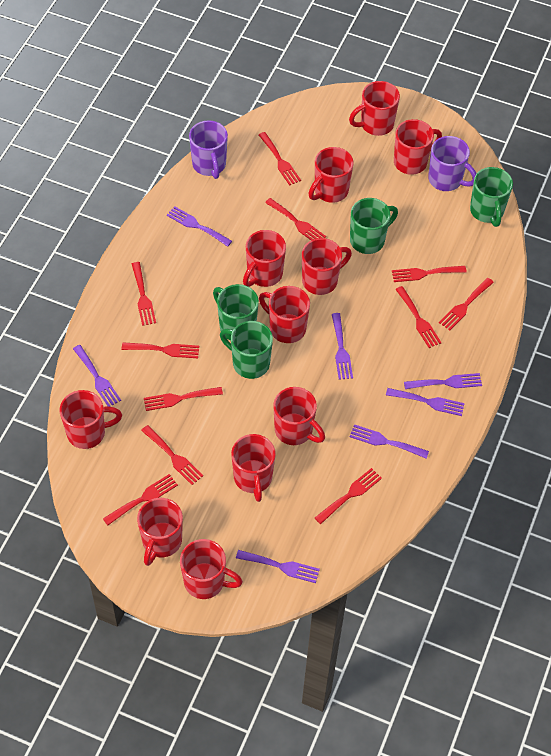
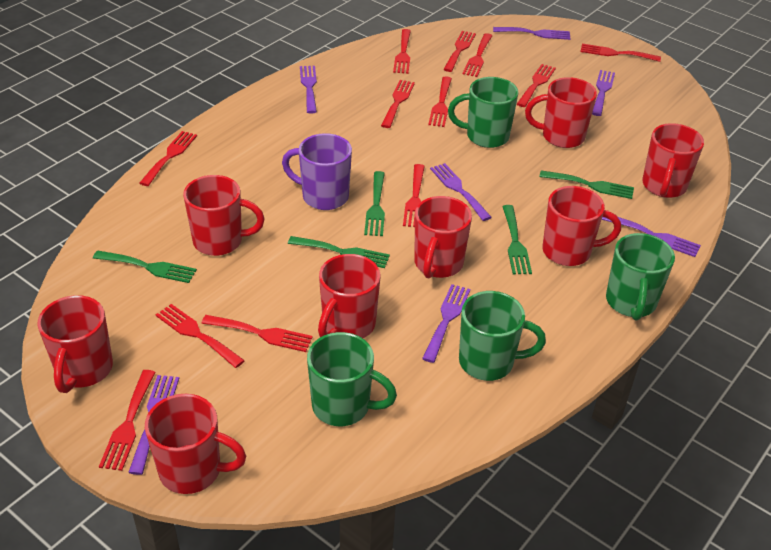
green fork: 0 -> 5
purple mug: 2 -> 1
red fork: 11 -> 12
red mug: 11 -> 8

